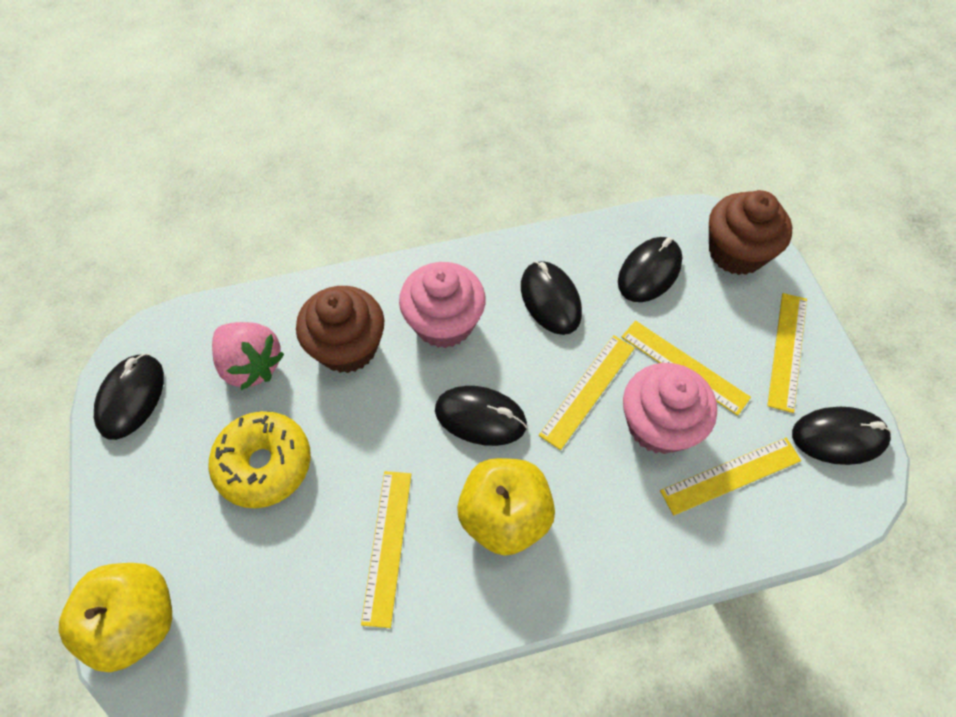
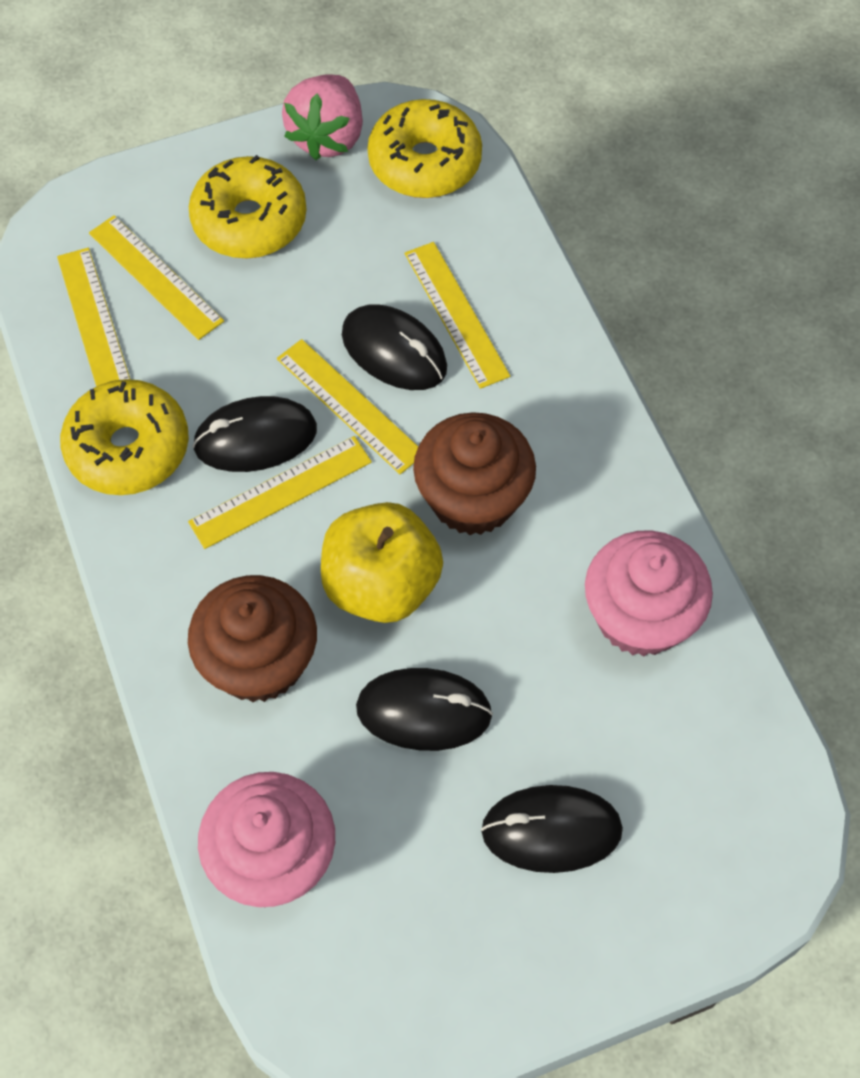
black mouse: 5 -> 4
yellow apple: 2 -> 1
yellow donut: 1 -> 3

